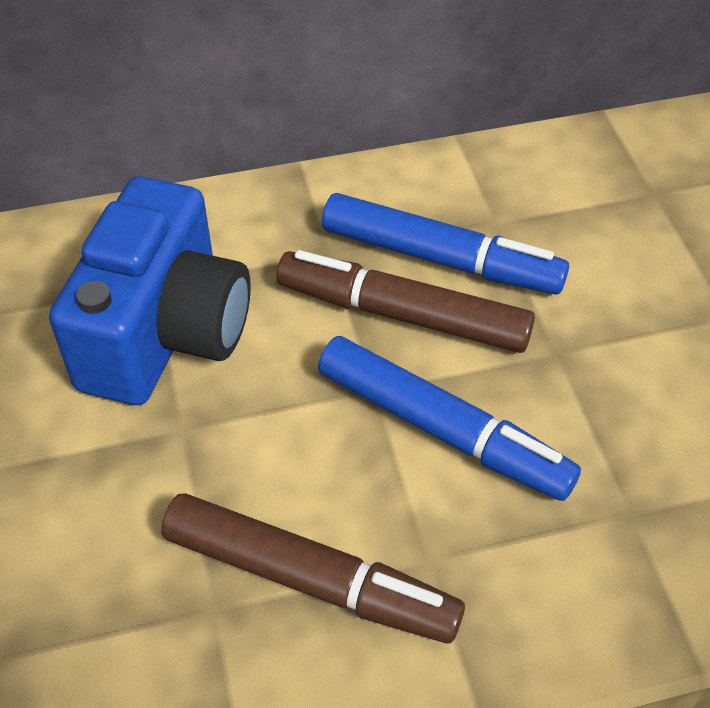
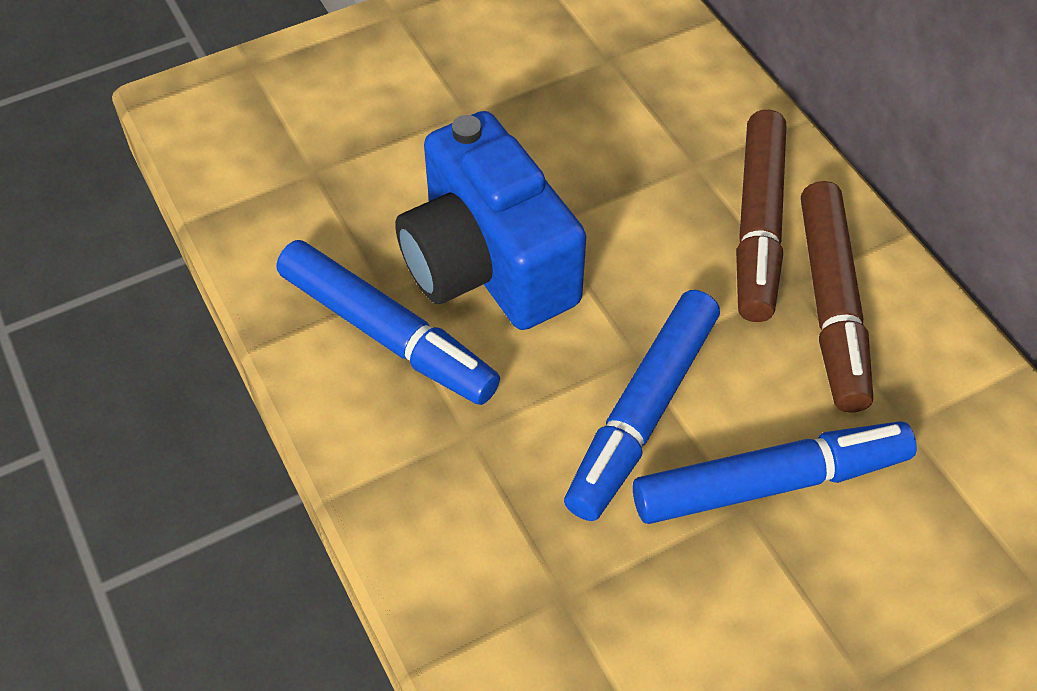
blue marker: 2 -> 3

